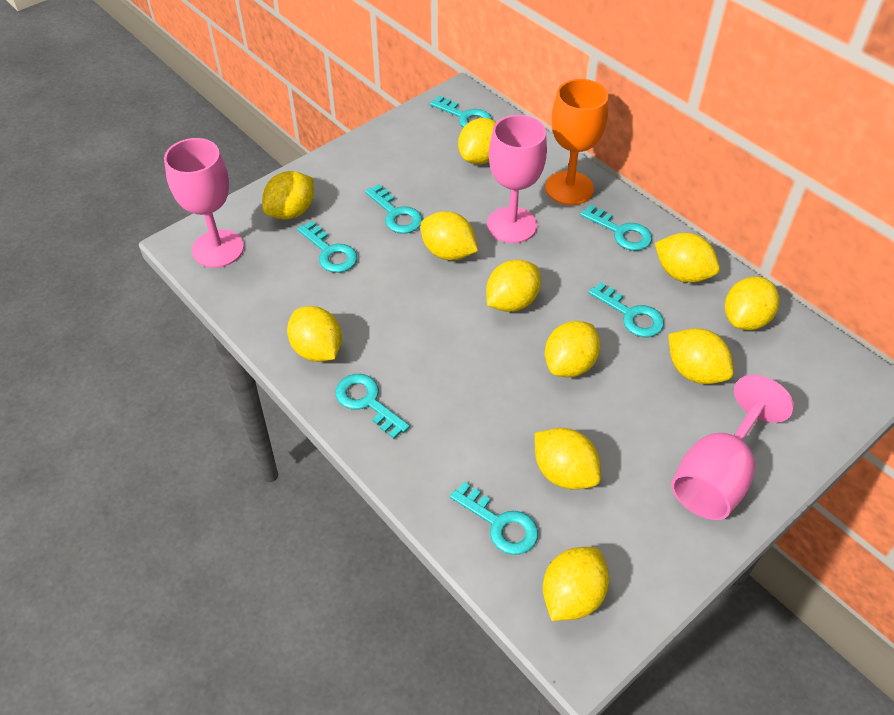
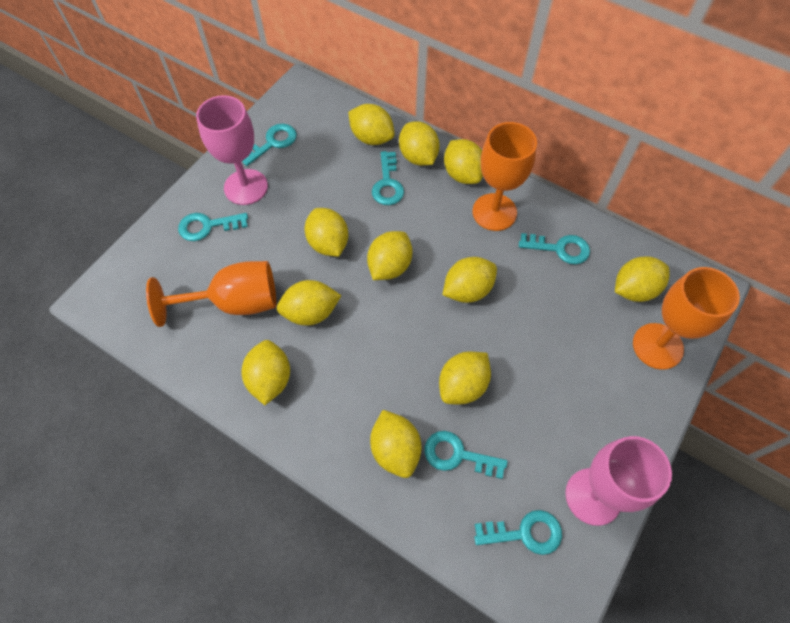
orange goblet: 1 -> 3
pink goblet: 3 -> 2
turquoise key: 7 -> 6

